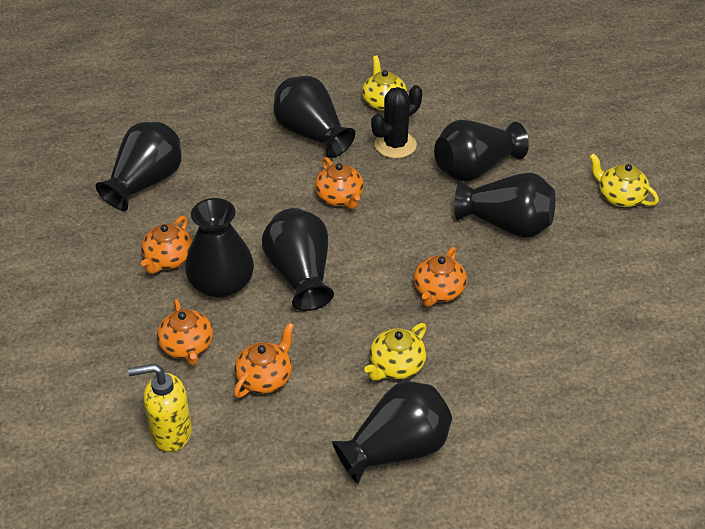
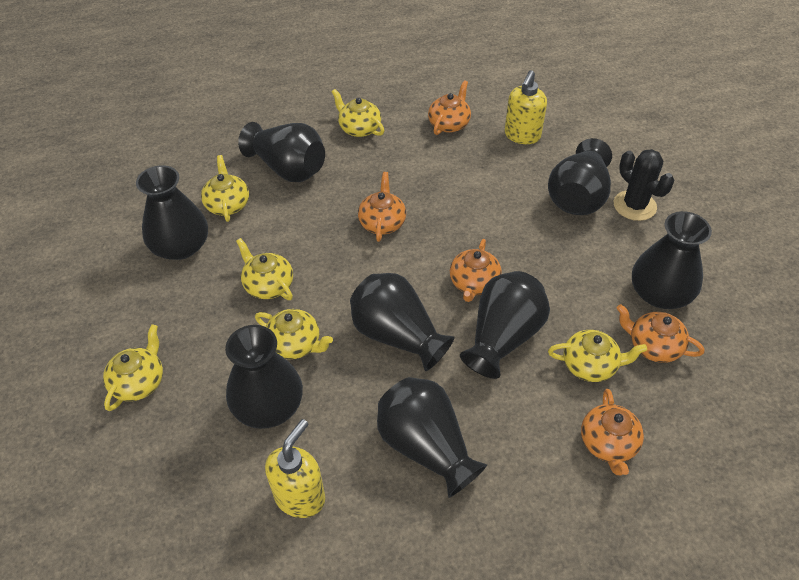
black vase: 7 -> 8
yellow soap dispenser: 1 -> 2
yellow teapot: 3 -> 6

